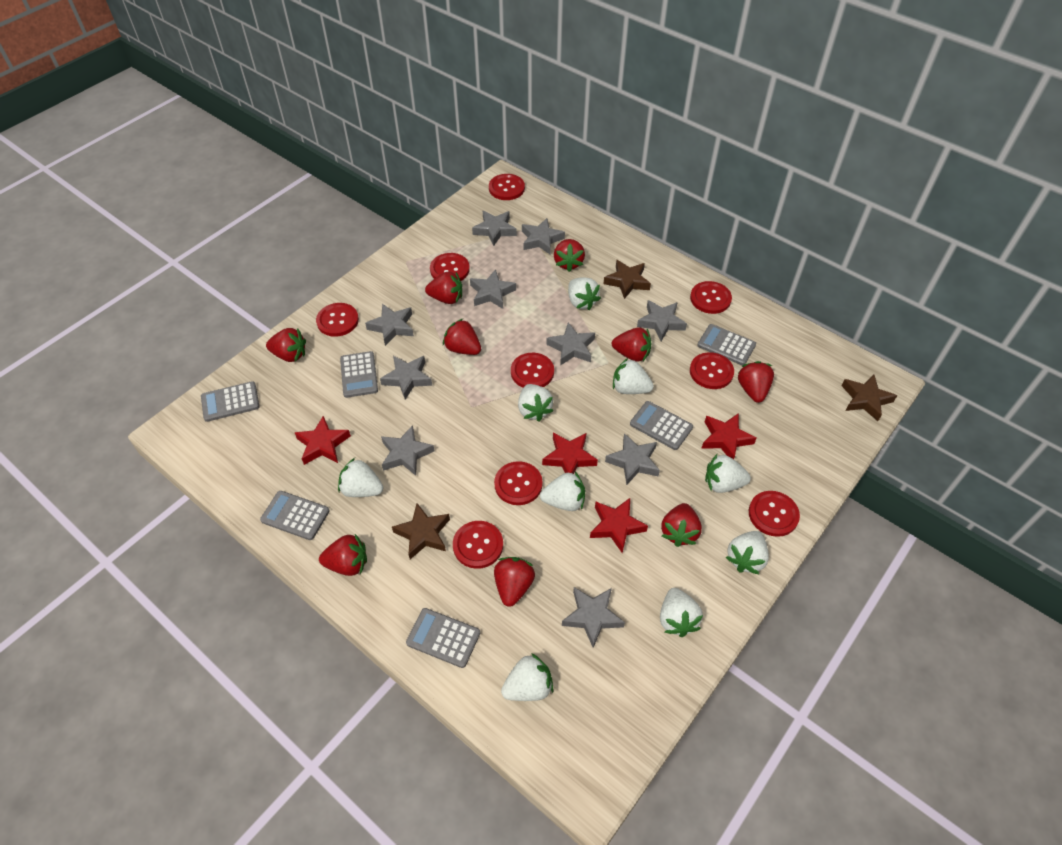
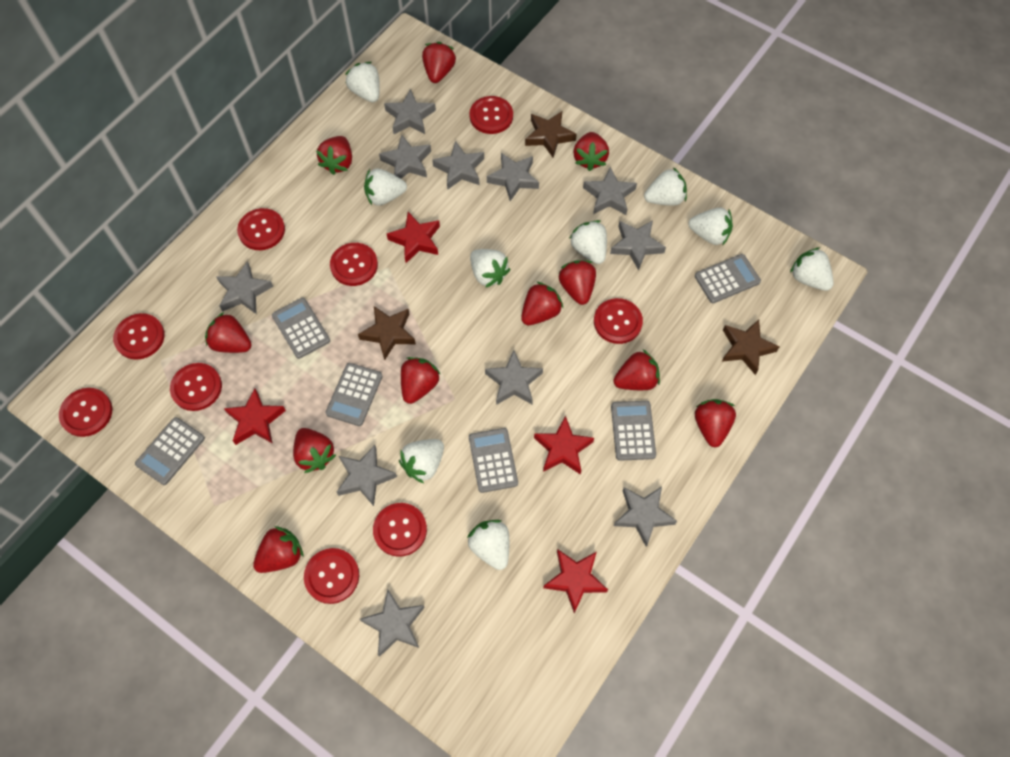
grey star: 10 -> 11
red strawberry: 9 -> 11

